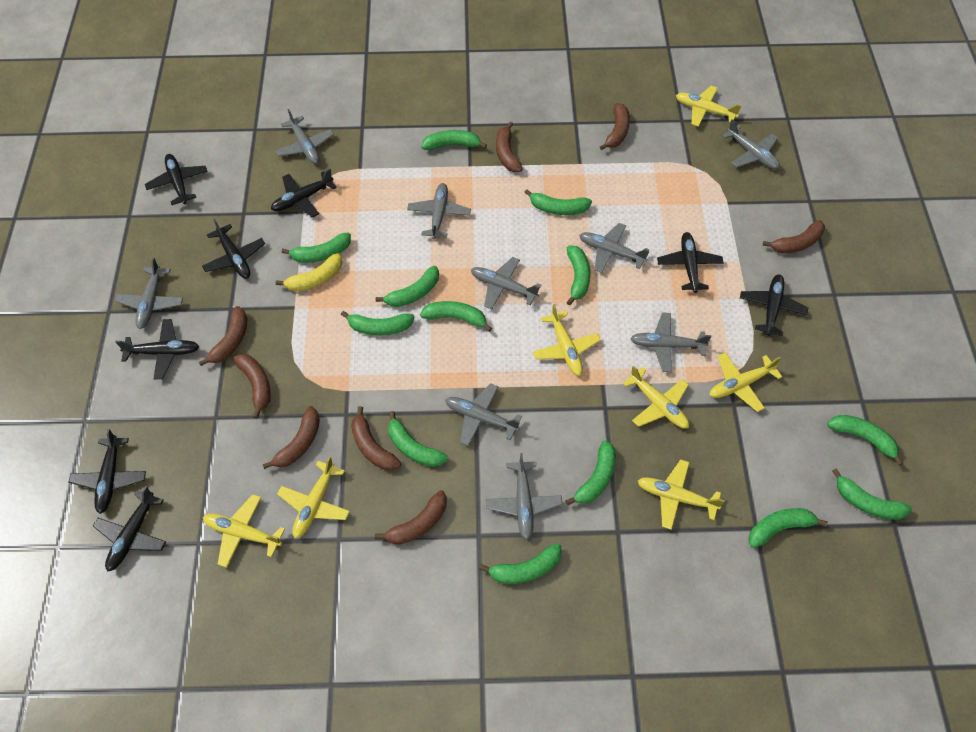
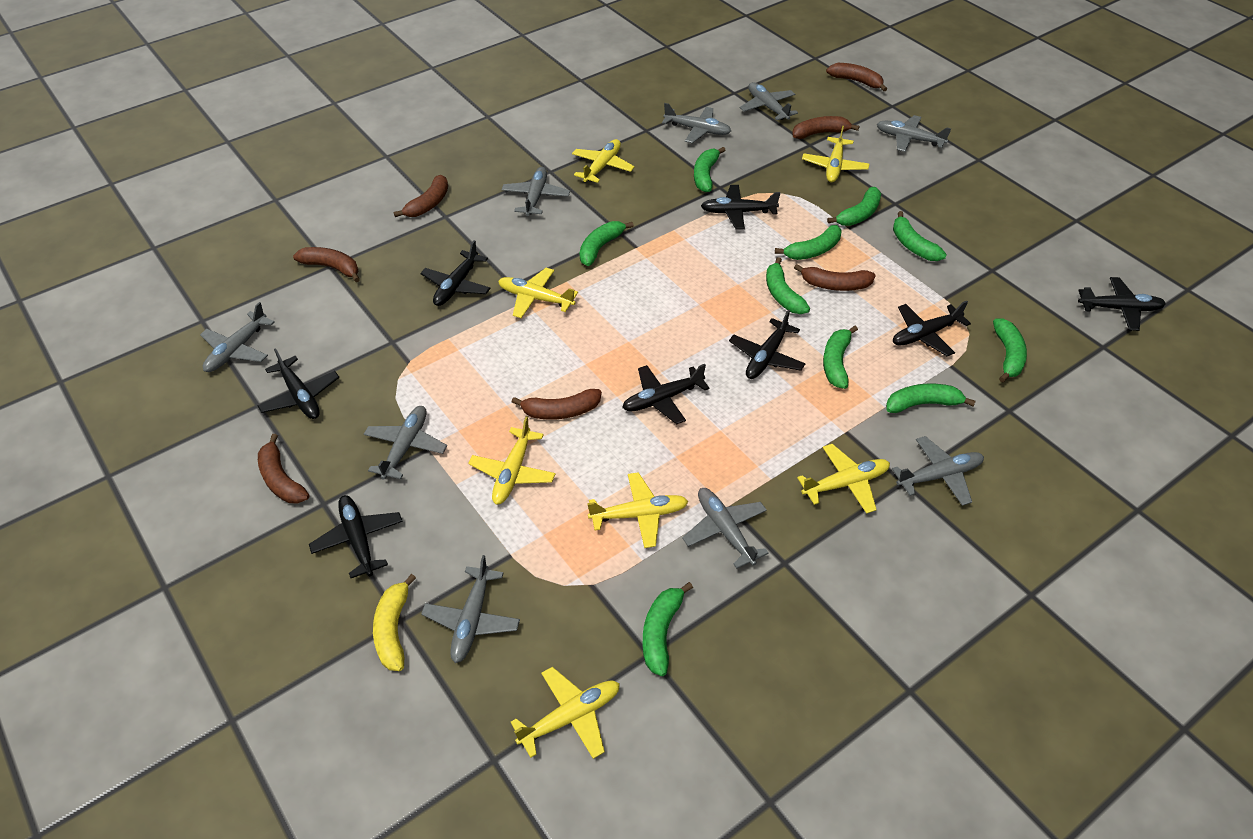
brown banana: 8 -> 7
green banana: 13 -> 10

